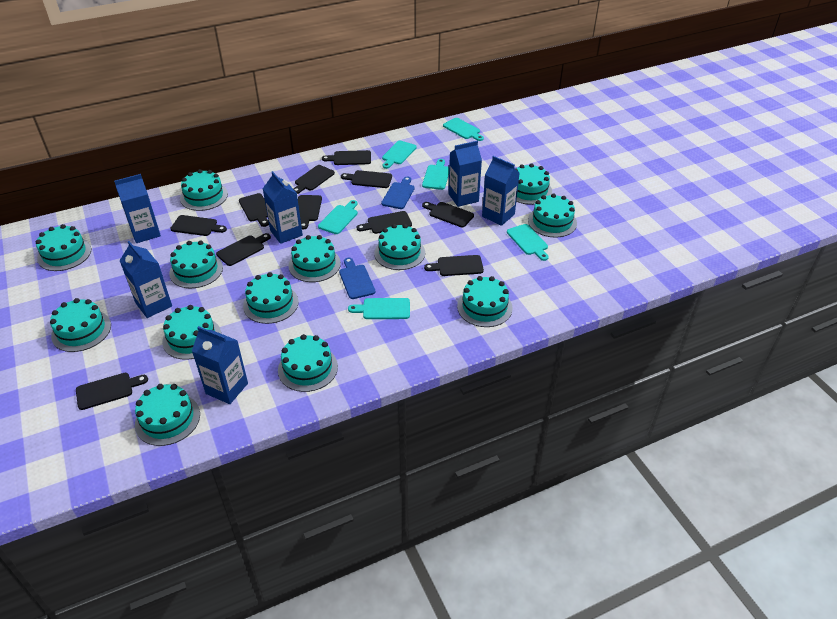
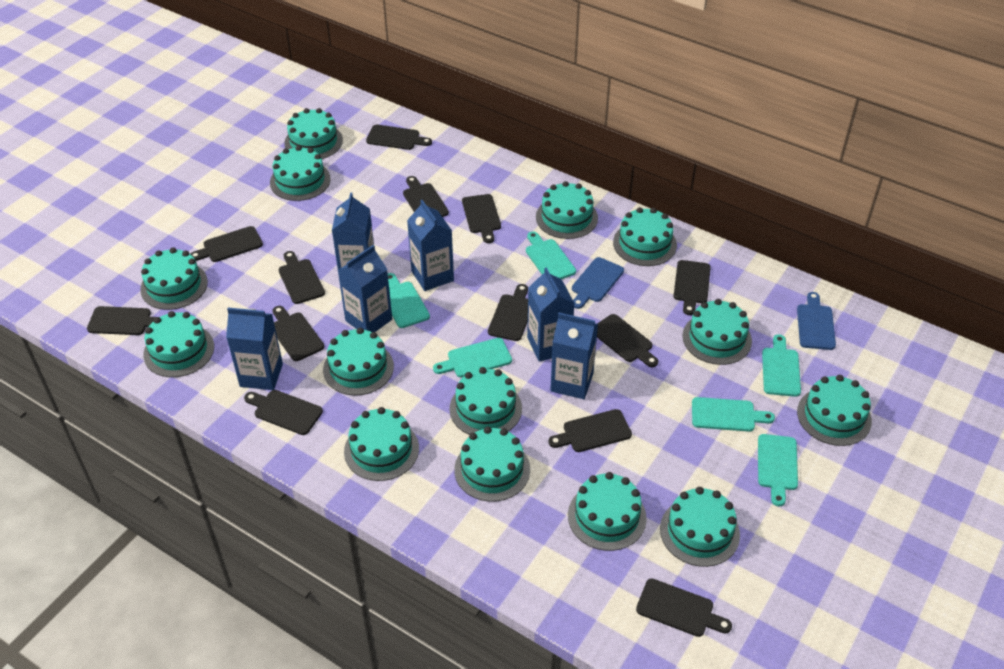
black cutting board: 11 -> 13
turquoise cake: 13 -> 14

